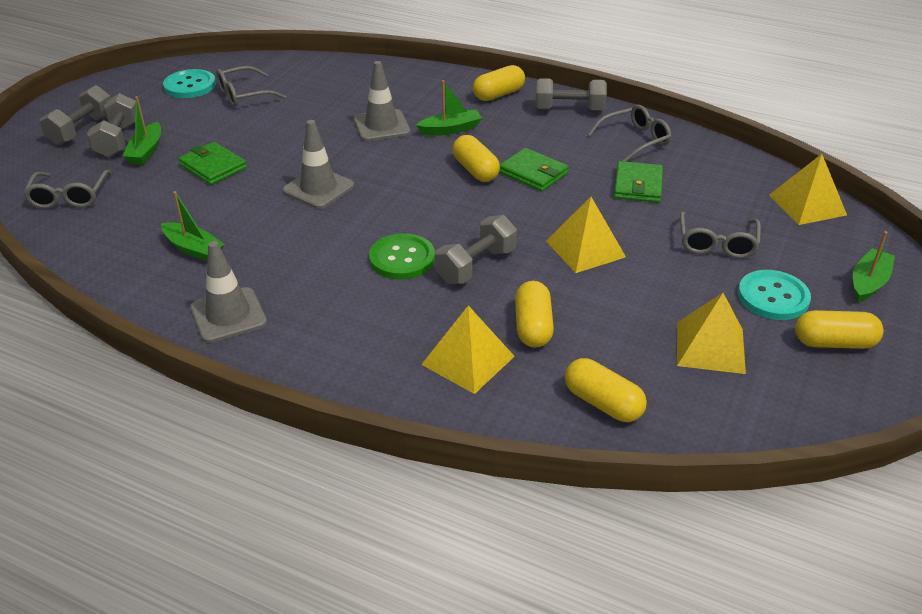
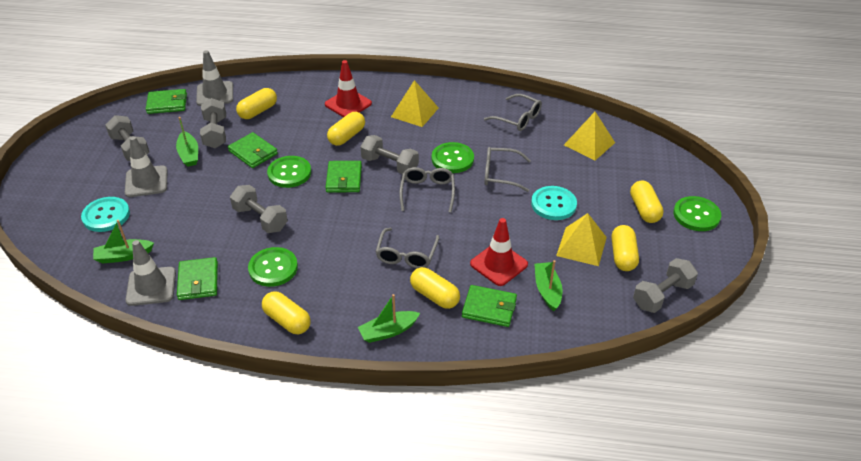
green button: 1 -> 4
green wallet: 3 -> 5
grey dumbbell: 4 -> 5
red traffic cone: 0 -> 2
yellow capsule: 5 -> 6
yellow pyramid: 4 -> 3

